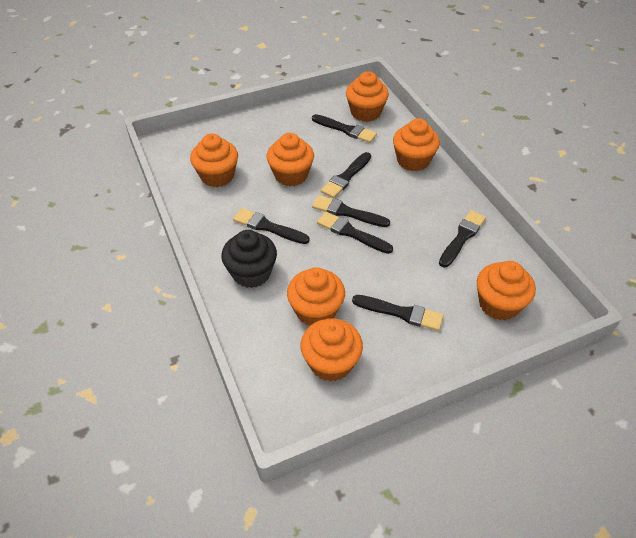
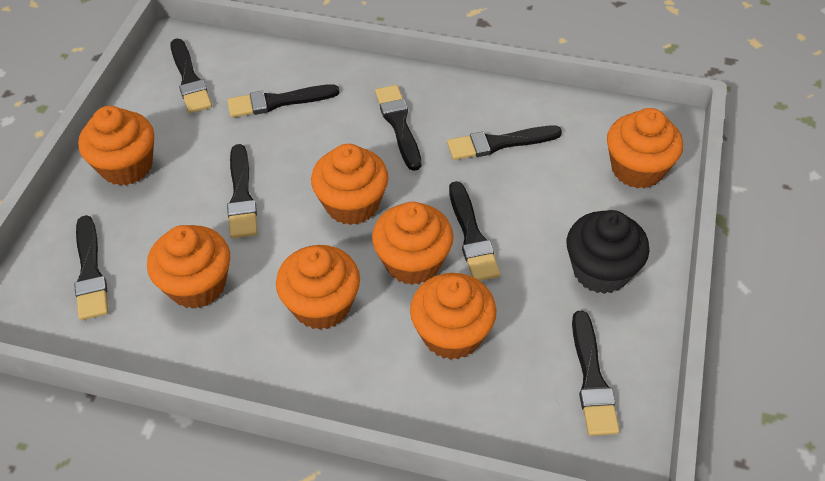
black brush: 7 -> 8

